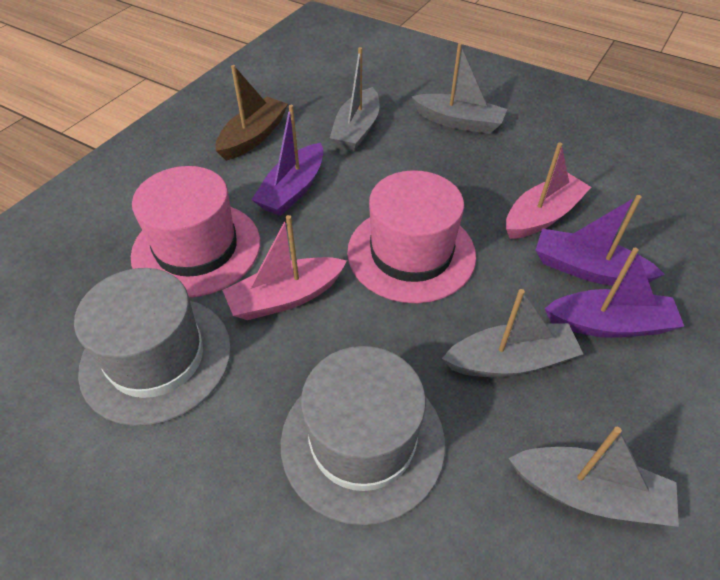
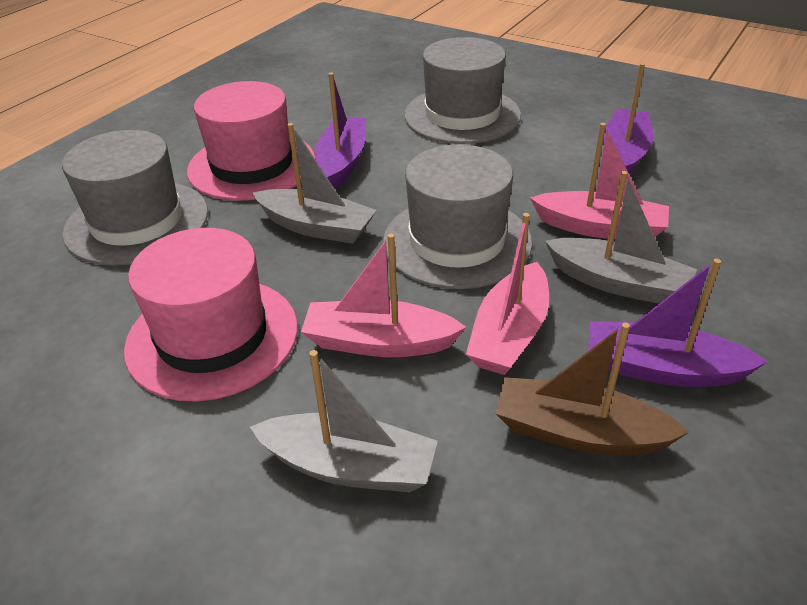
grey boat: 4 -> 3
grey hat: 2 -> 3
pink boat: 2 -> 3

